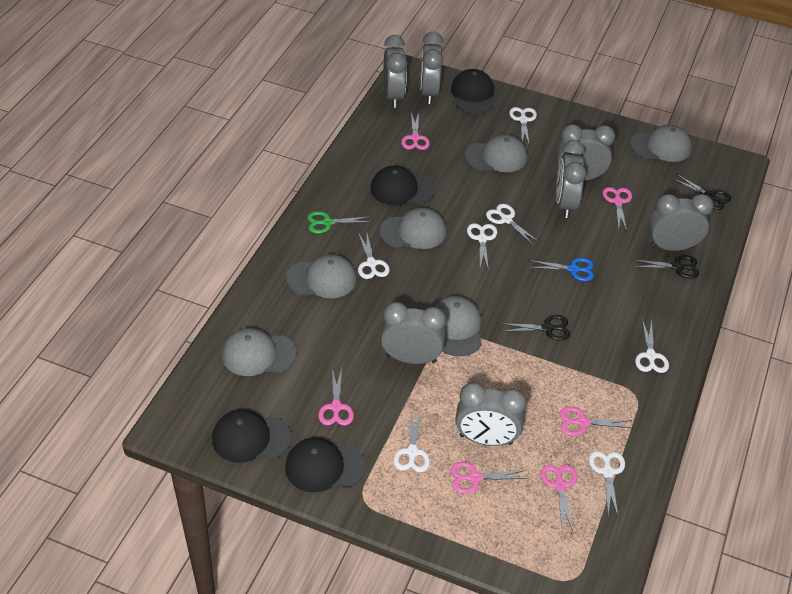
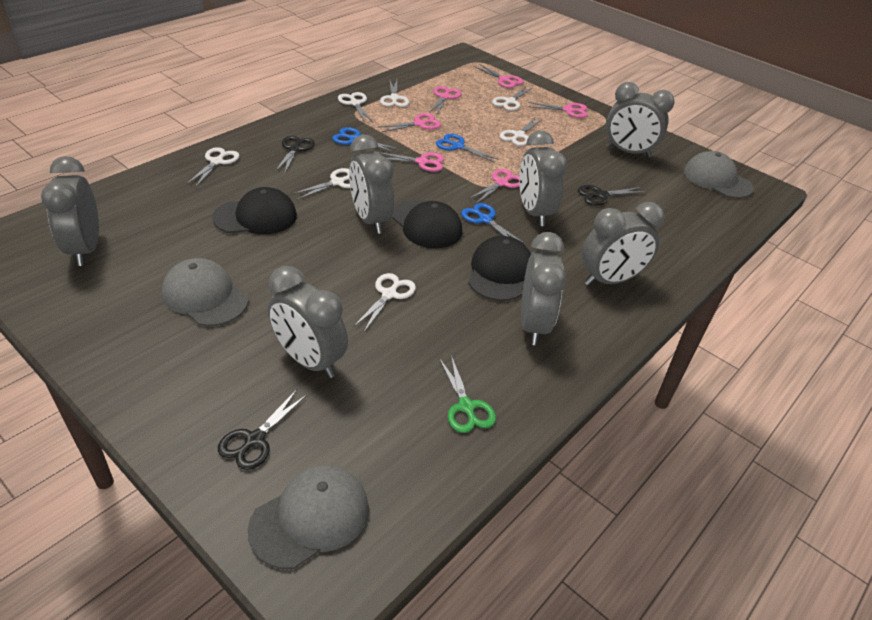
black cap: 4 -> 3
blue scissors: 1 -> 3
grey cap: 6 -> 3

